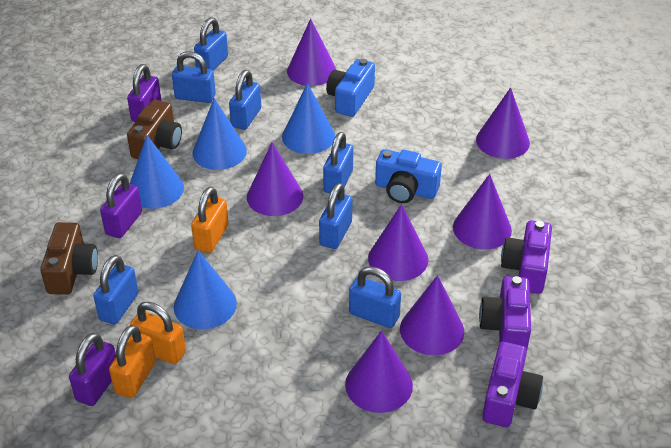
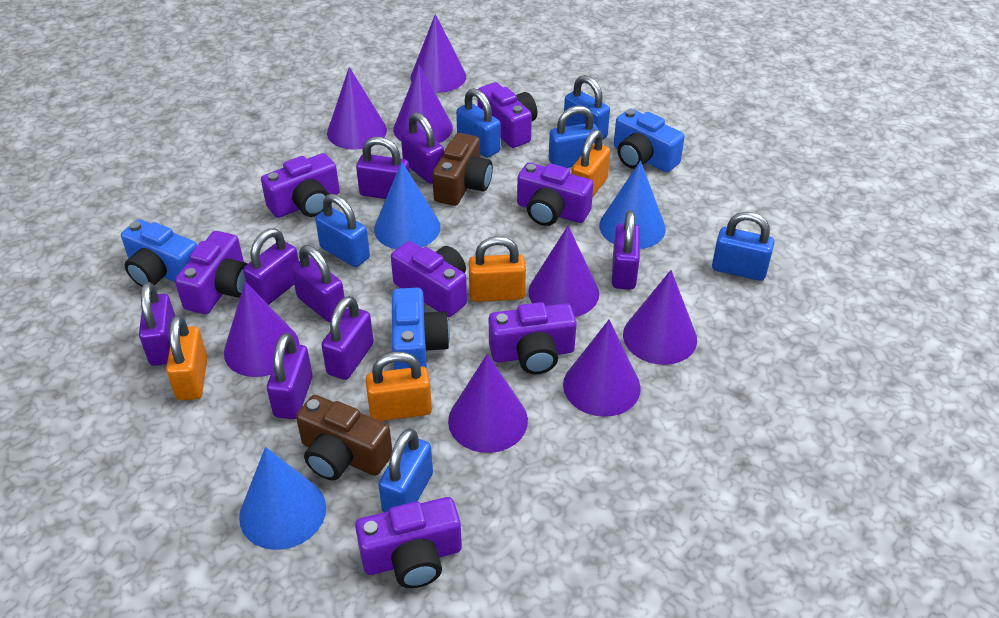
blue camera: 2 -> 3
blue cone: 4 -> 3
blue padlock: 7 -> 6
orange padlock: 3 -> 4
purple camera: 3 -> 7
purple cone: 7 -> 8
purple padlock: 3 -> 8

